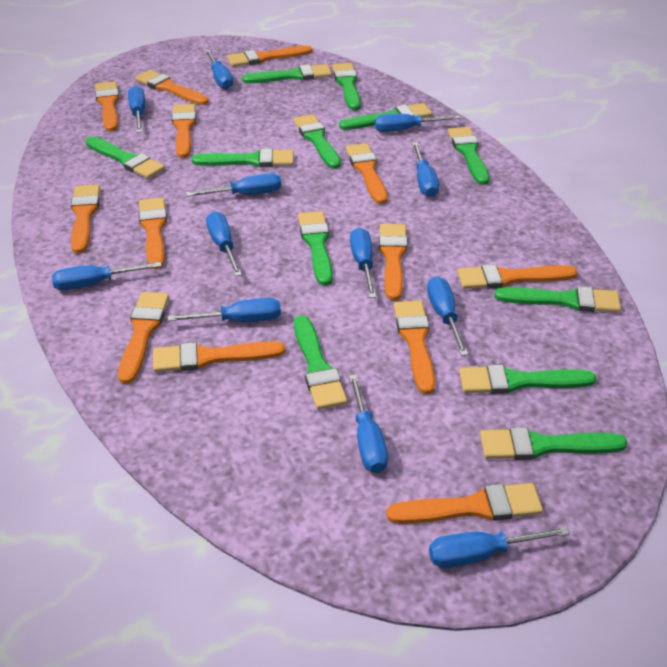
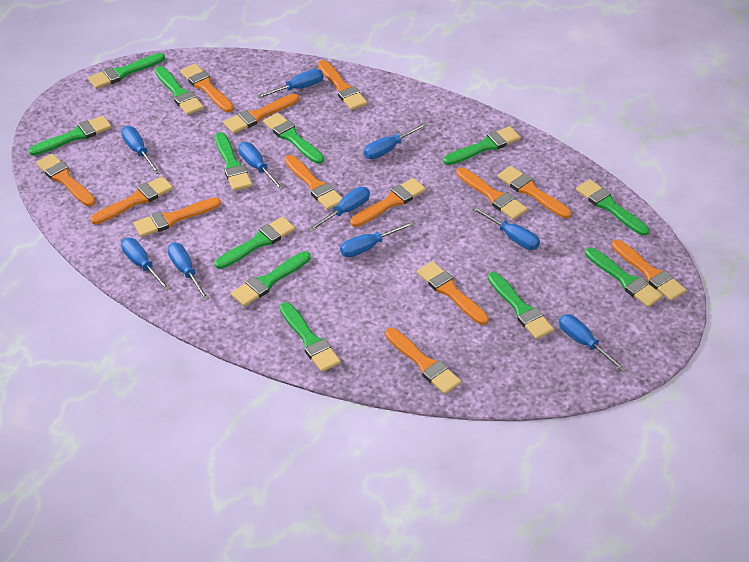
blue screwdriver: 12 -> 10

